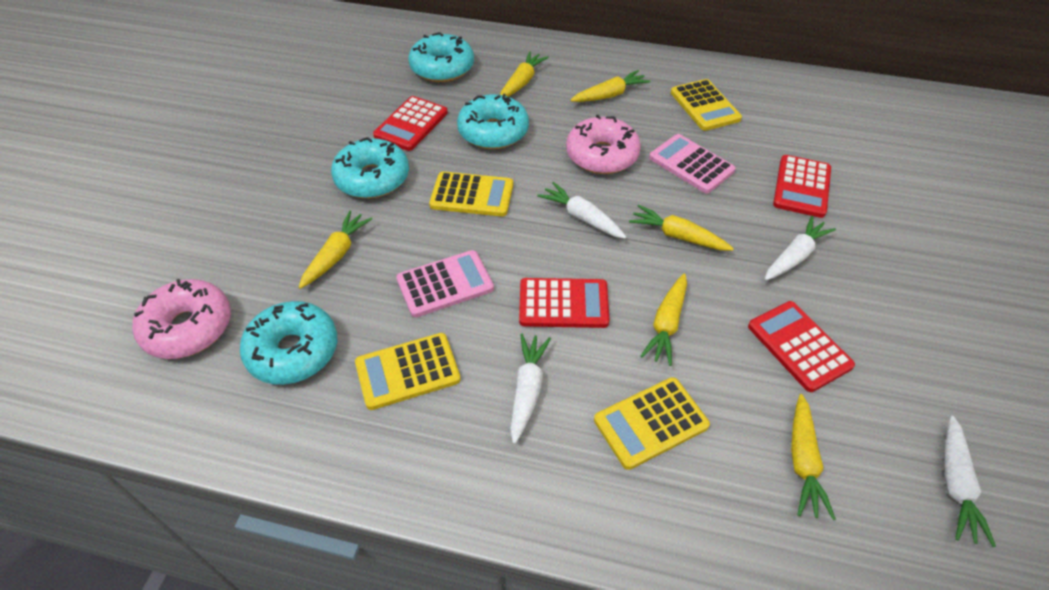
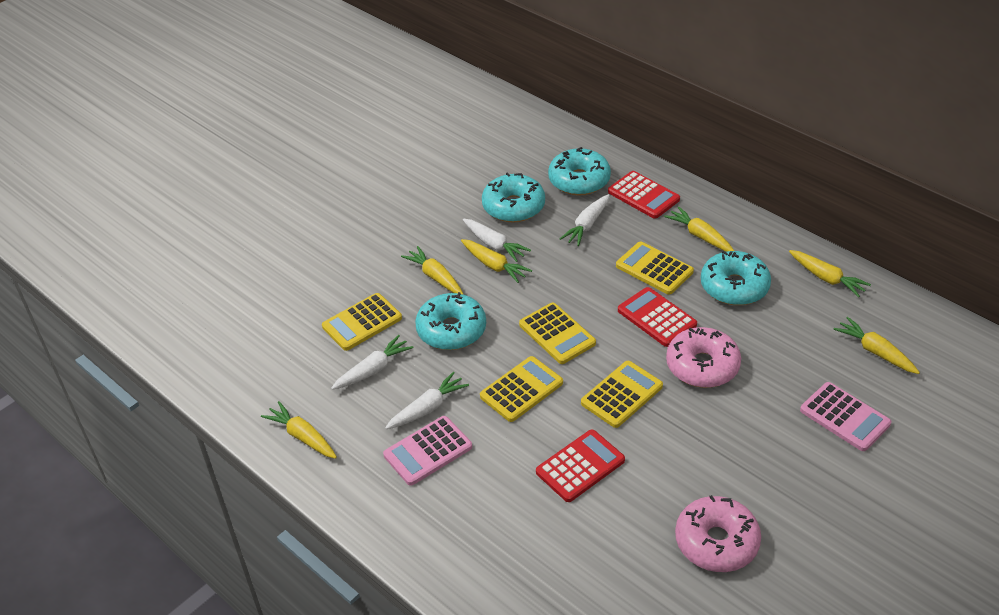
red calculator: 4 -> 3
yellow calculator: 4 -> 5

